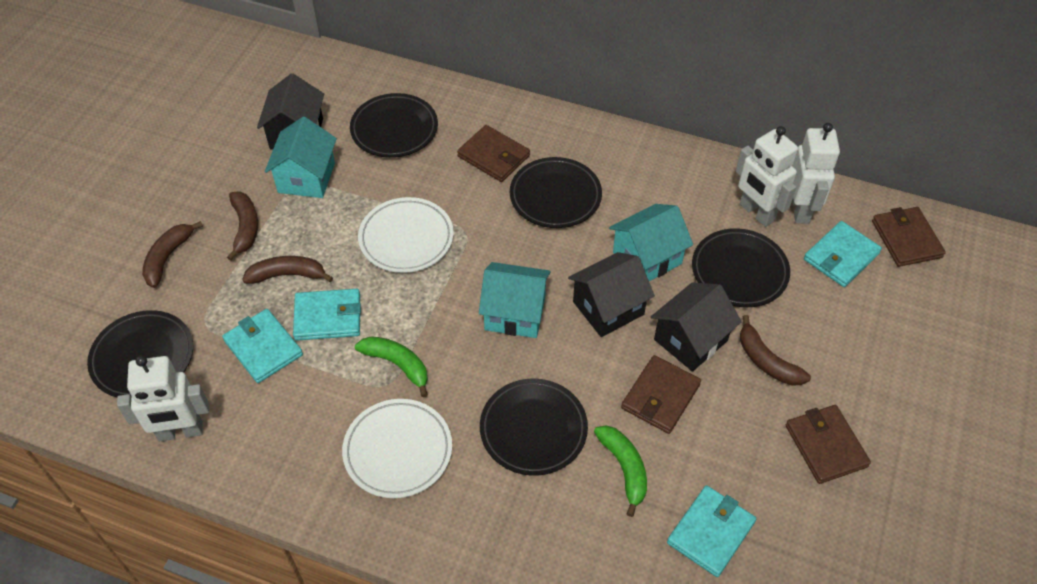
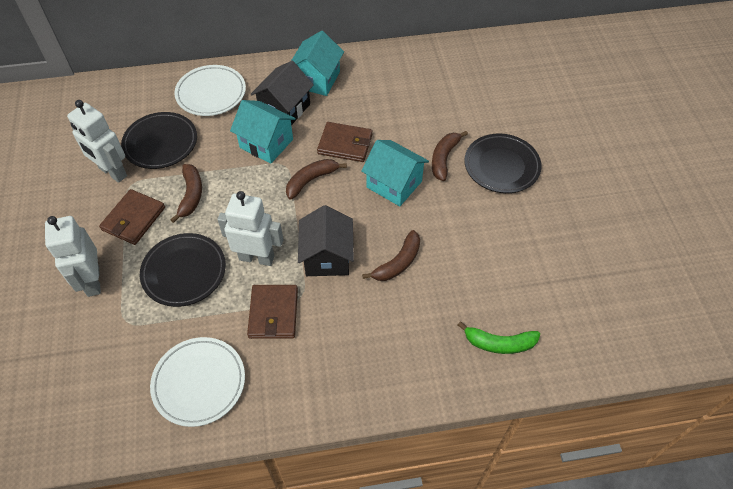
black house: 3 -> 2
black plate: 5 -> 3
brown wallet: 4 -> 3
green banana: 2 -> 1
turquoise wallet: 4 -> 0

